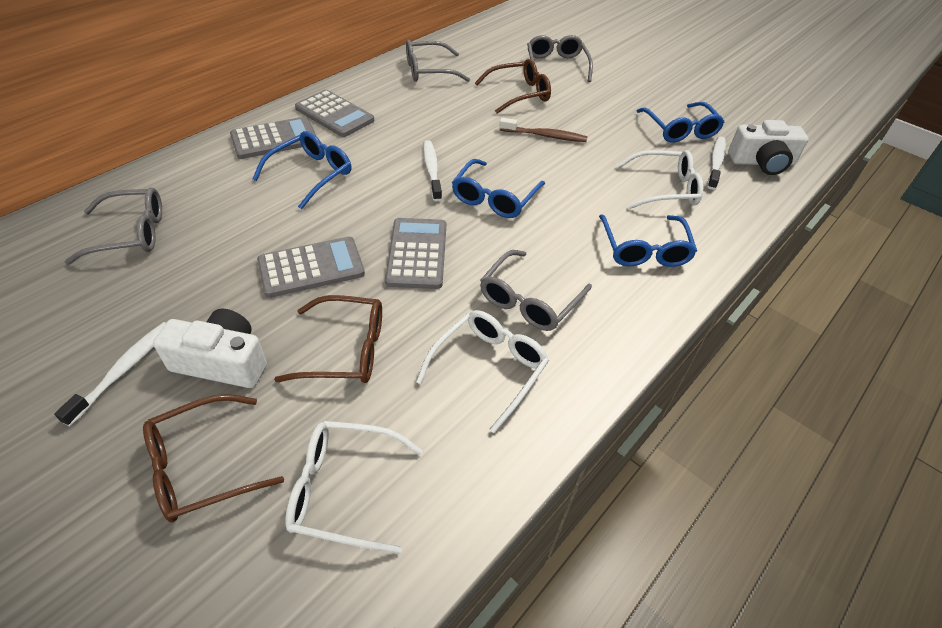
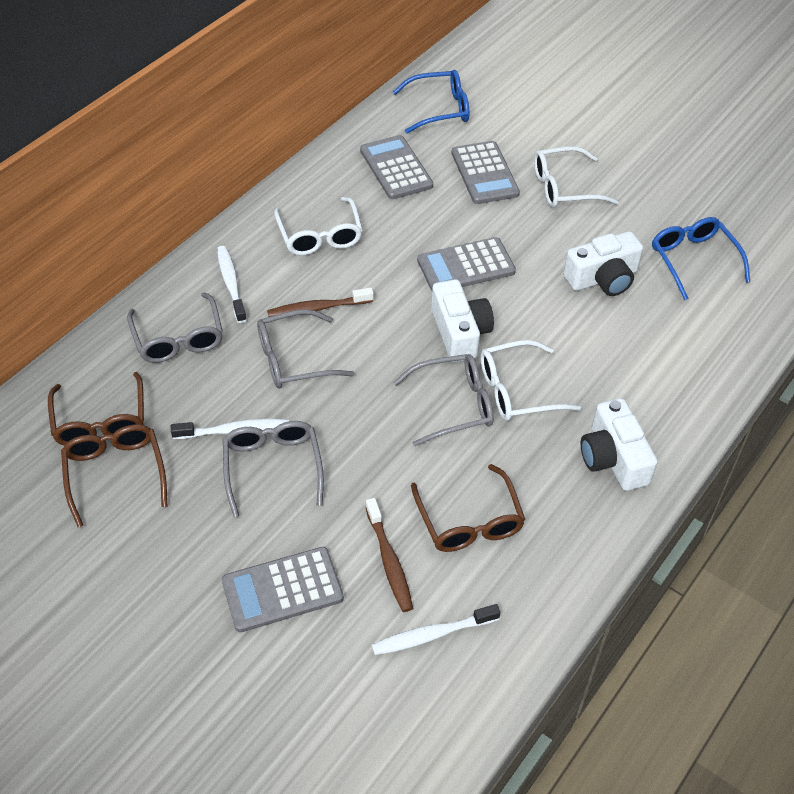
blue glasses: 4 -> 2
brown toothbrush: 1 -> 2
white camera: 2 -> 3

